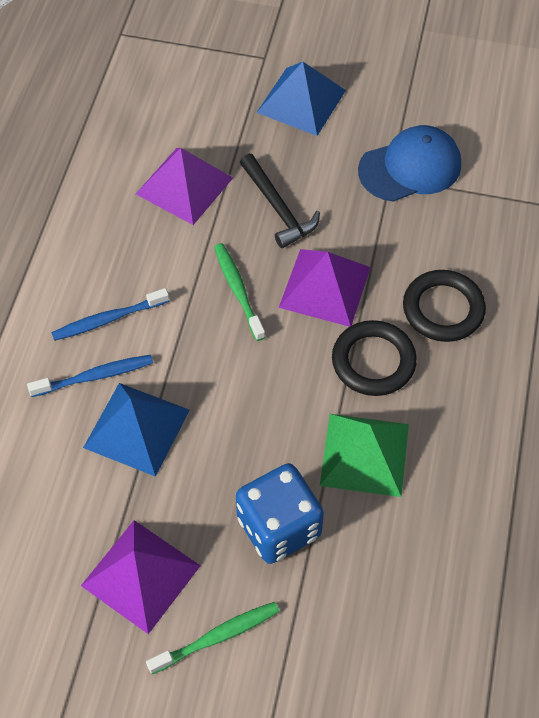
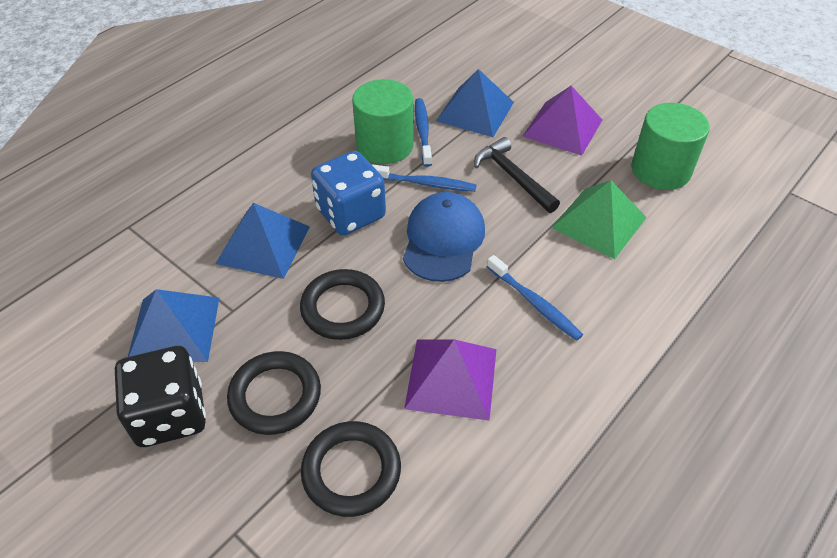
black dice: 0 -> 1
black ring: 2 -> 3
blue pyramid: 2 -> 3
blue toothbrush: 2 -> 3
green cylinder: 0 -> 2
green toothbrush: 2 -> 0
purple pyramid: 3 -> 2

